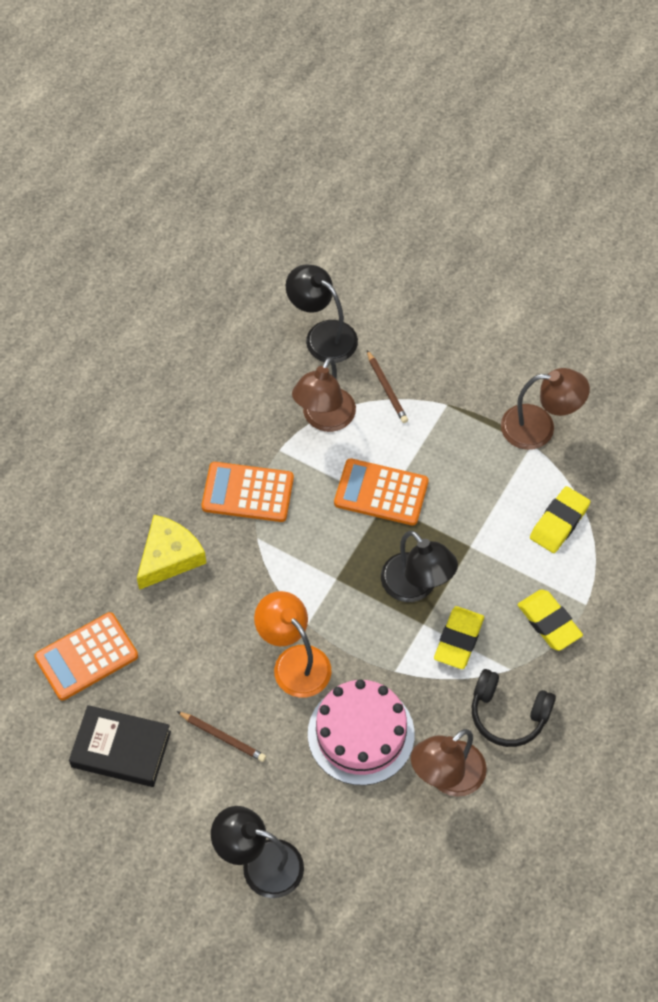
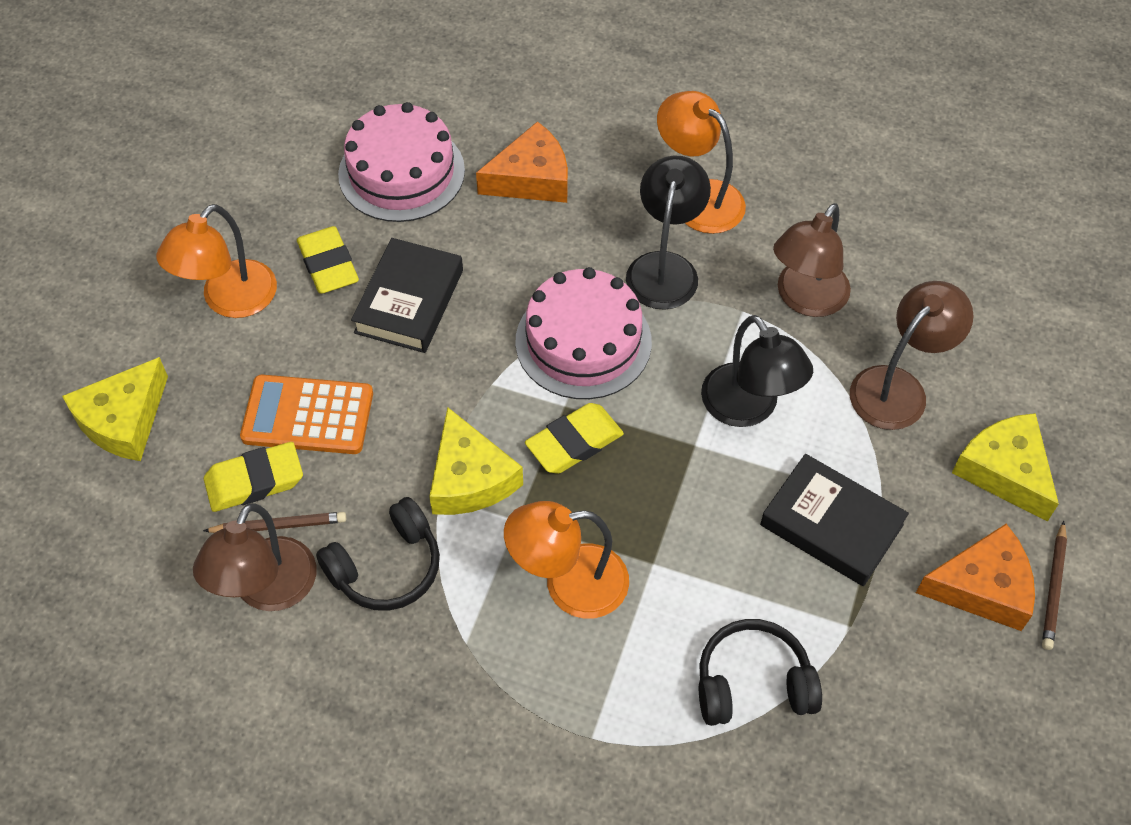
black book: 1 -> 2
black headphones: 1 -> 2
black lamp: 3 -> 2
orange calculator: 3 -> 1
orange cheese: 0 -> 2
orange lamp: 1 -> 3
pink cake: 1 -> 2
yellow cheese: 1 -> 3

